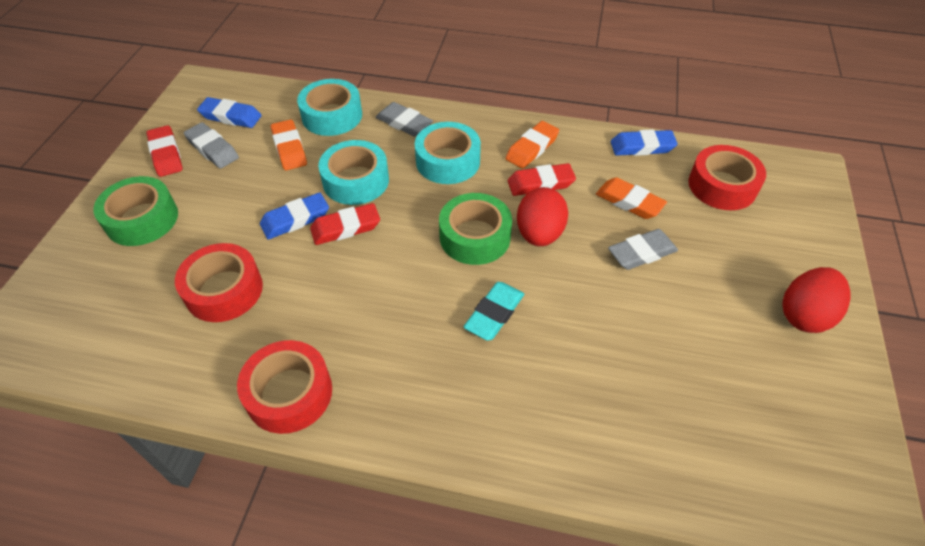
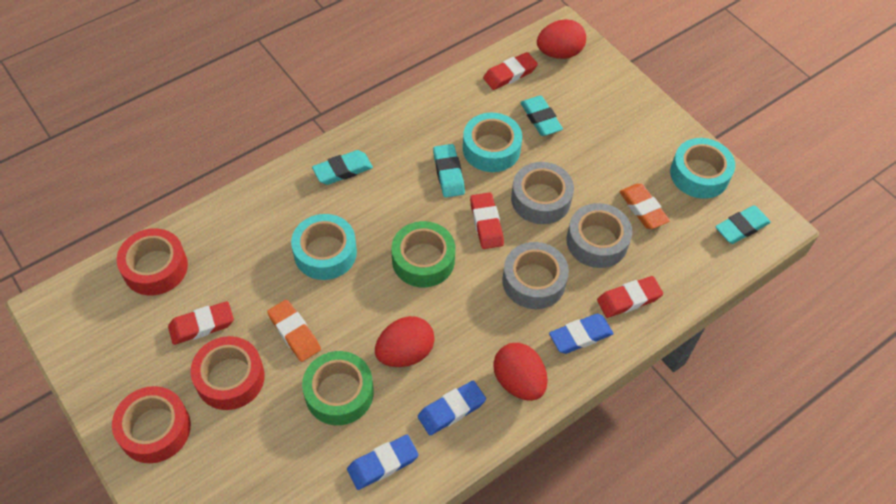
grey eraser: 3 -> 0
grey tape: 0 -> 3
orange eraser: 3 -> 2
red egg: 2 -> 3
red eraser: 3 -> 4
turquoise eraser: 1 -> 4

